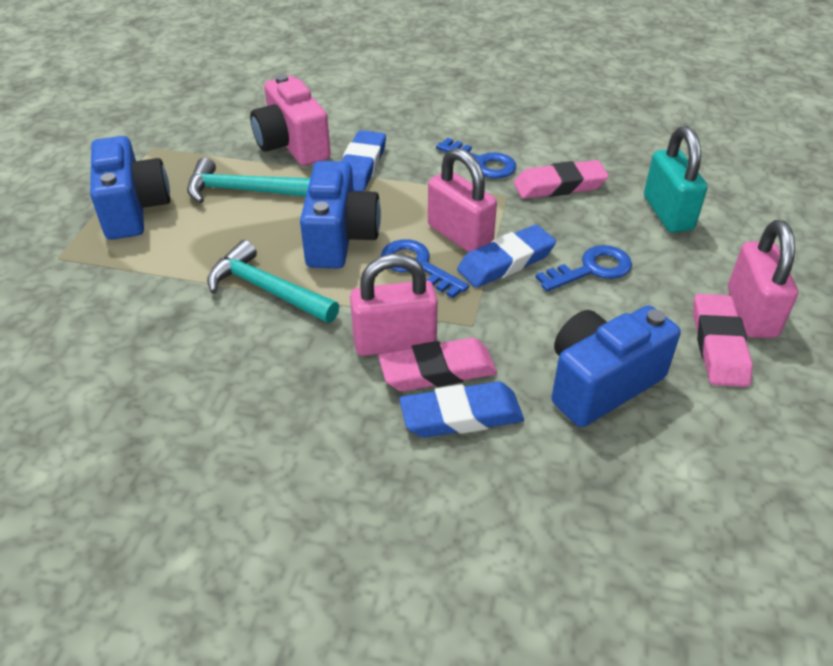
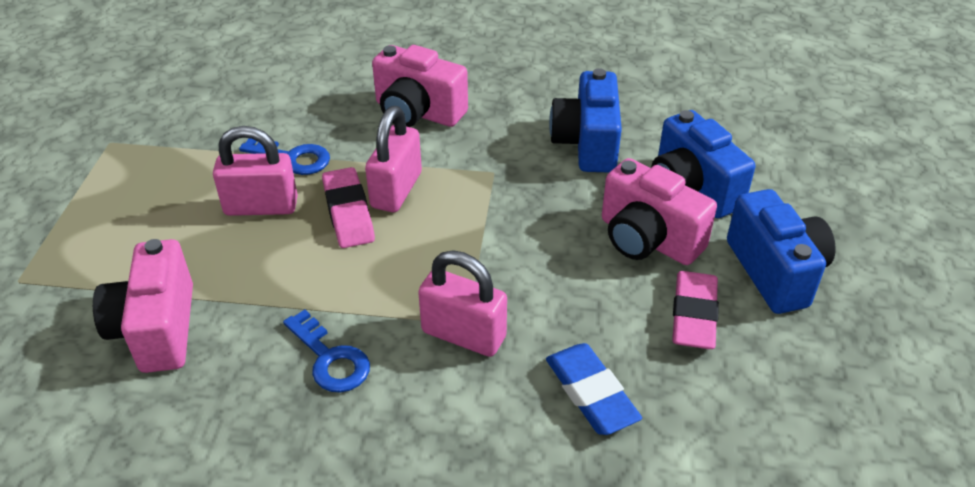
blue eraser: 3 -> 1
blue key: 3 -> 2
pink camera: 1 -> 3
pink eraser: 3 -> 2
turquoise hammer: 2 -> 0
turquoise padlock: 1 -> 0

